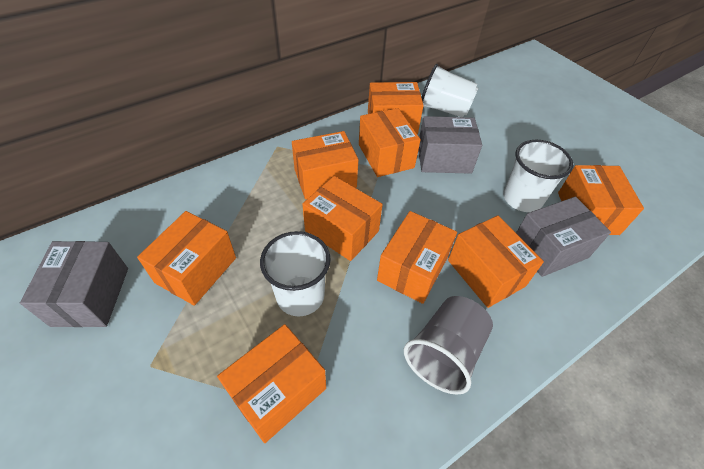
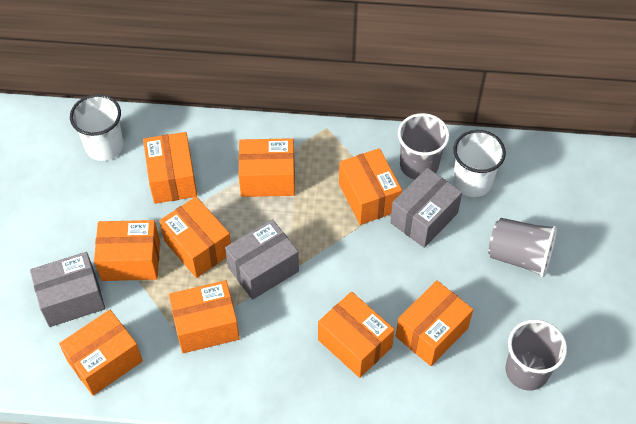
grey cup: 1 -> 3
white cup: 3 -> 2

